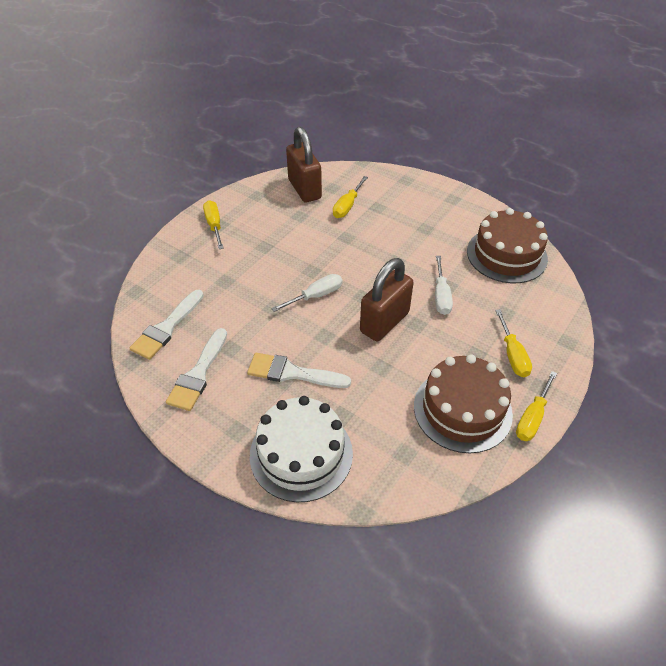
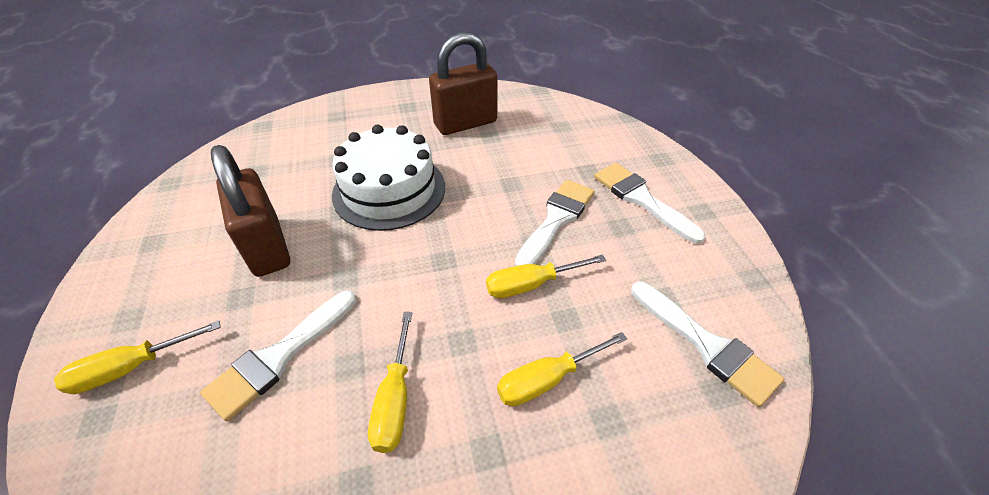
brown cake: 2 -> 0
white brush: 3 -> 4
white screwdriver: 2 -> 0

